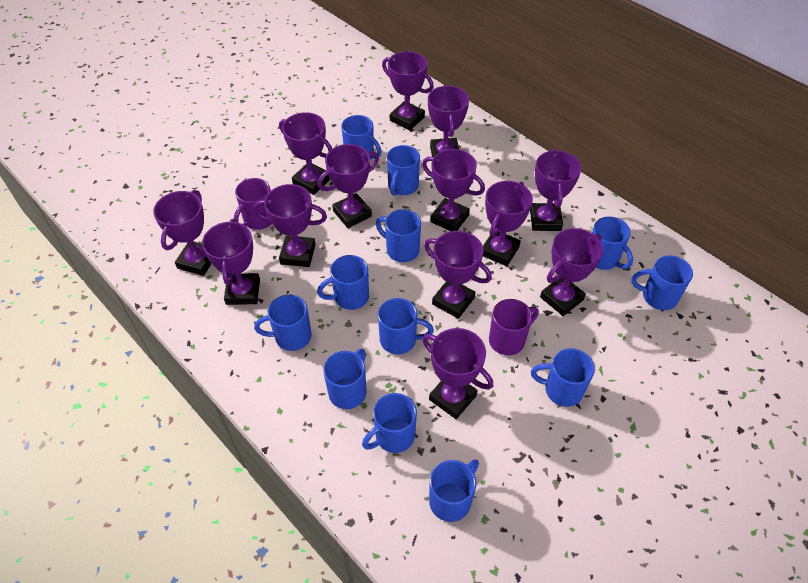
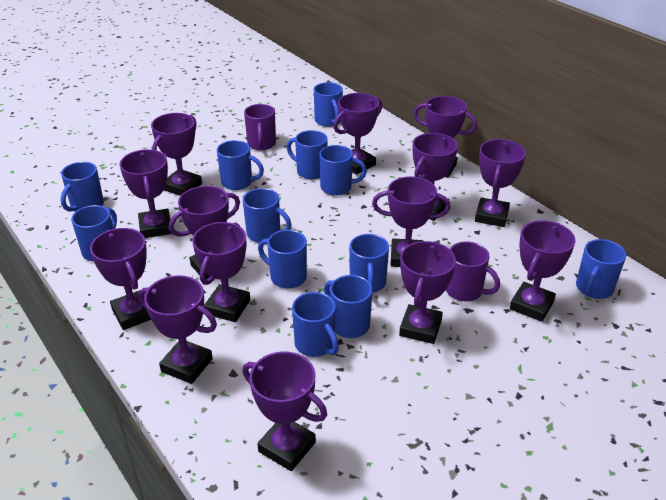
purple trophy: 13 -> 14

